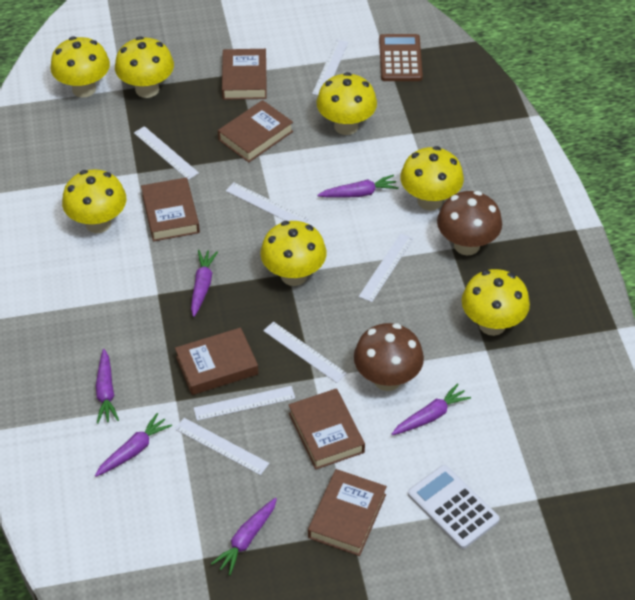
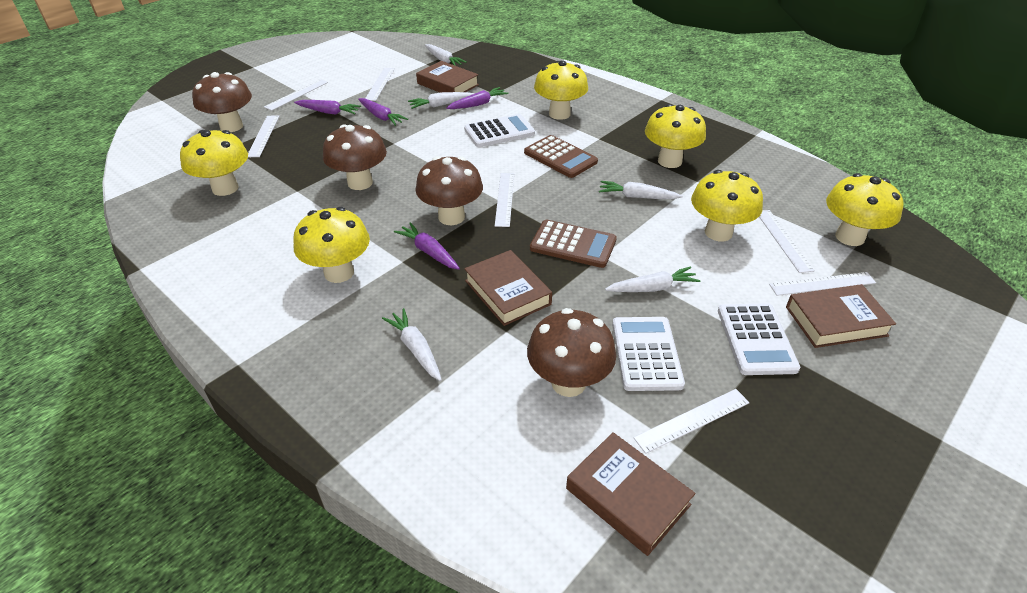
brown book: 6 -> 4
brown calculator: 1 -> 2
brown mushroom: 2 -> 4
purple carrot: 6 -> 4
white calculator: 1 -> 3
white carrot: 0 -> 5
yellow mushroom: 7 -> 6

